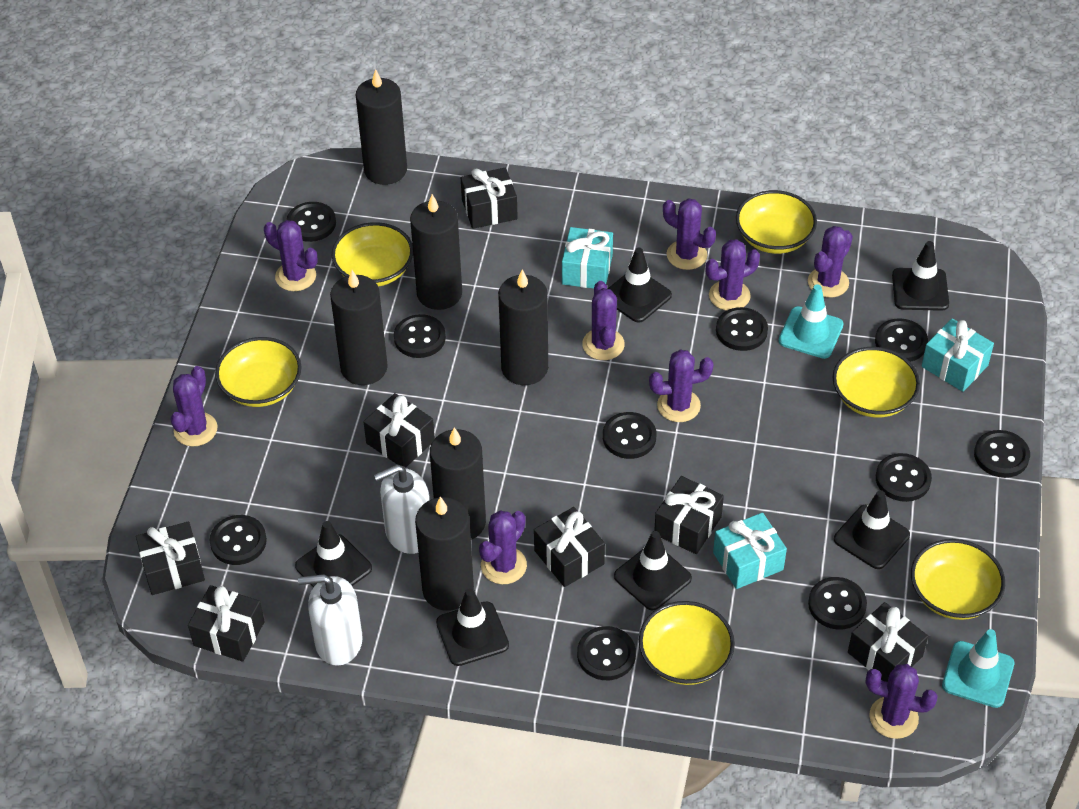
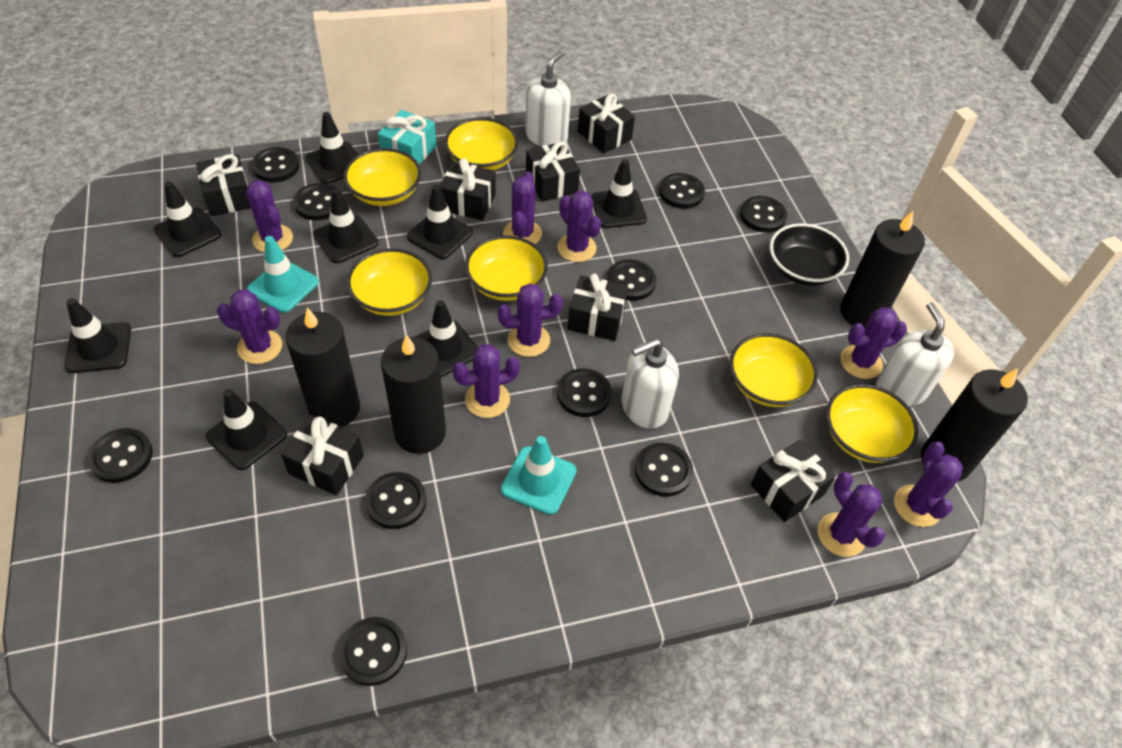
black bowl: 0 -> 1
black candle: 6 -> 4
black traffic cone: 6 -> 8
turquoise gift: 3 -> 1
white soap dispenser: 2 -> 3

